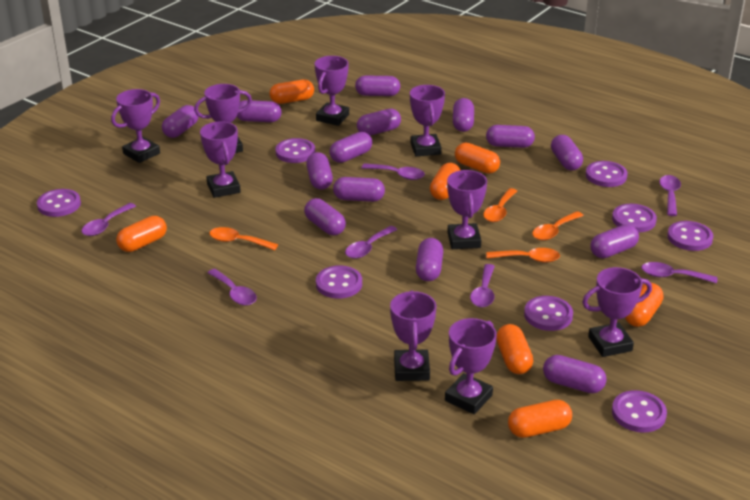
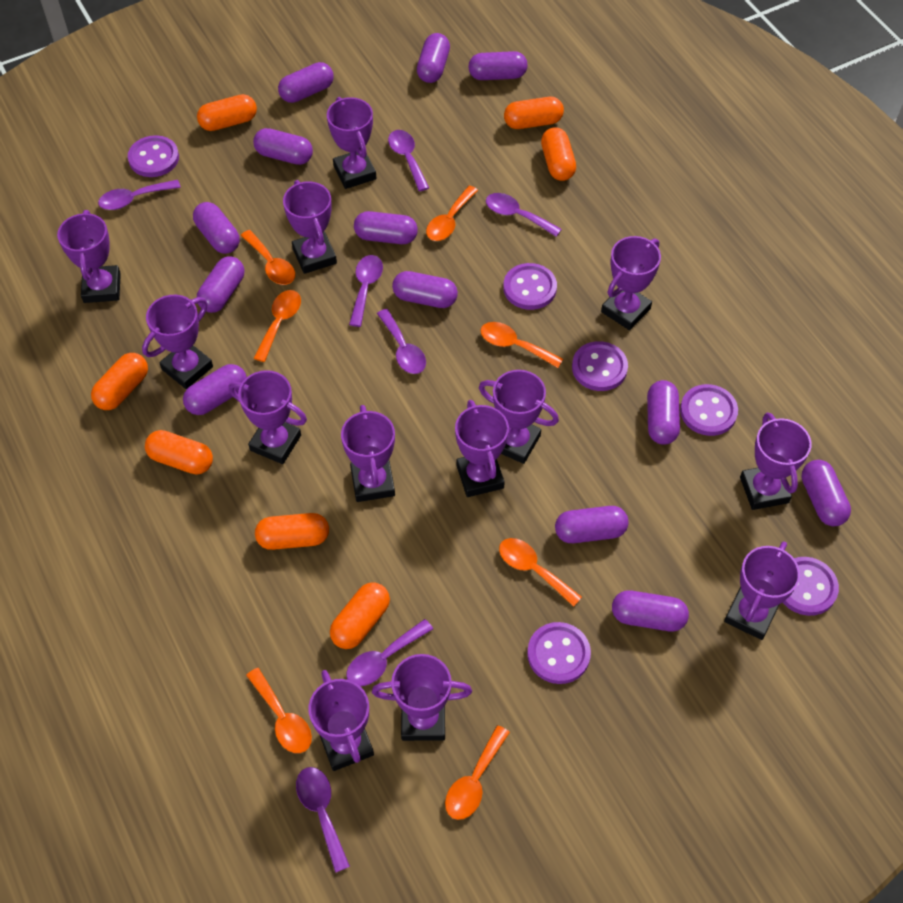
orange spoon: 4 -> 7
purple button: 8 -> 6
purple capsule: 14 -> 13
purple trophy: 9 -> 13

